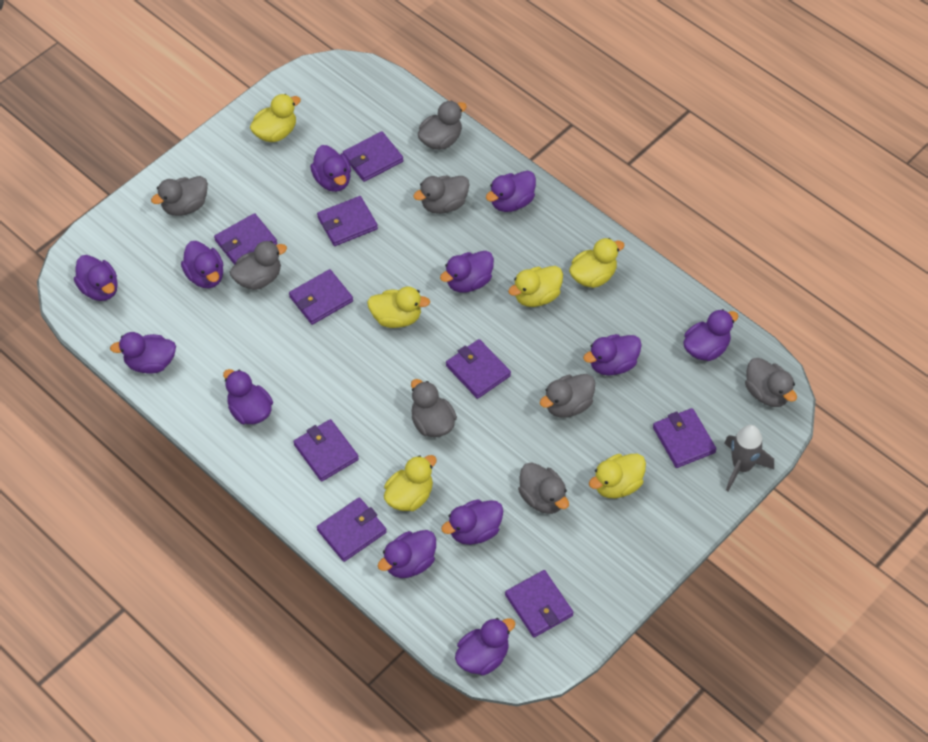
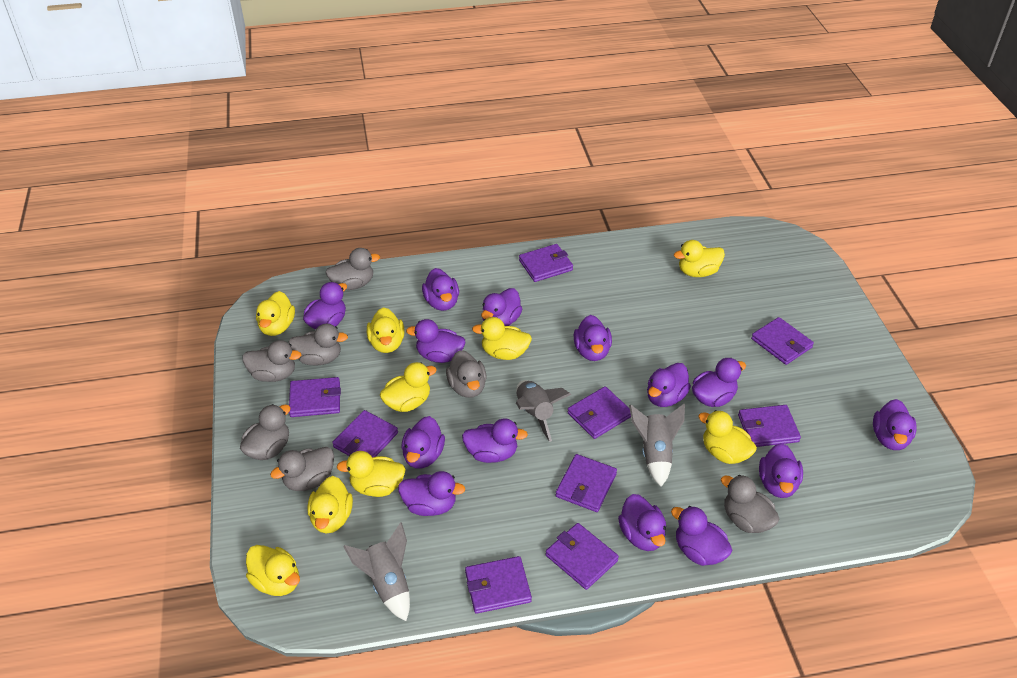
grey duck: 8 -> 7
grey rocket: 1 -> 3
purple duck: 12 -> 14
yellow duck: 6 -> 9

